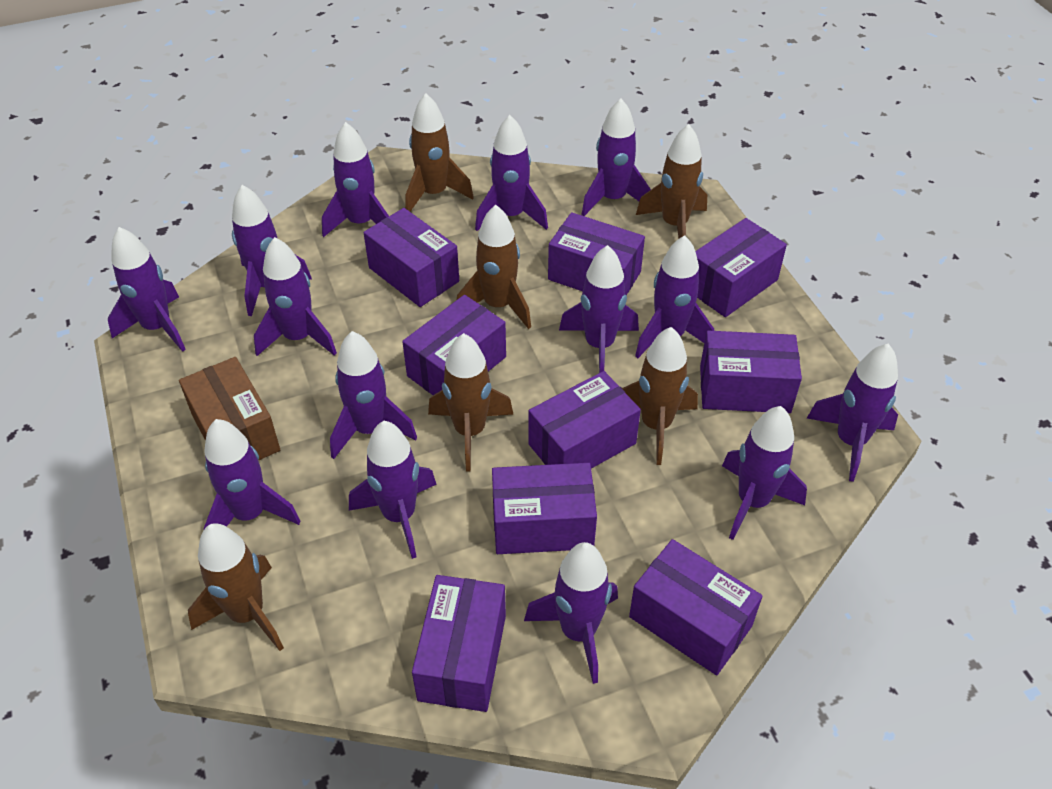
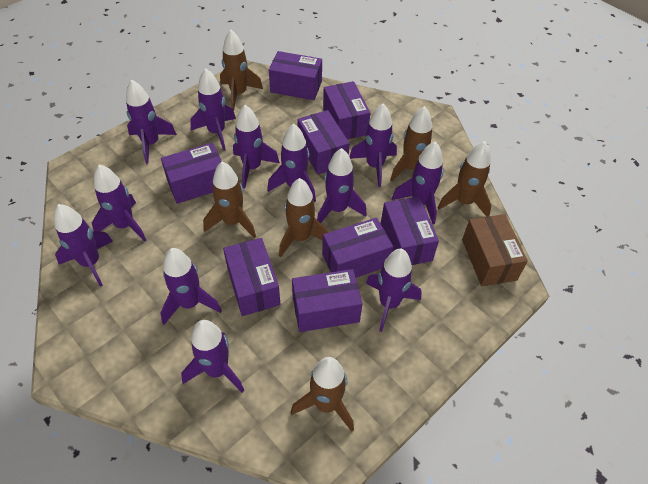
purple box: 9 -> 8
purple rocket: 14 -> 12

